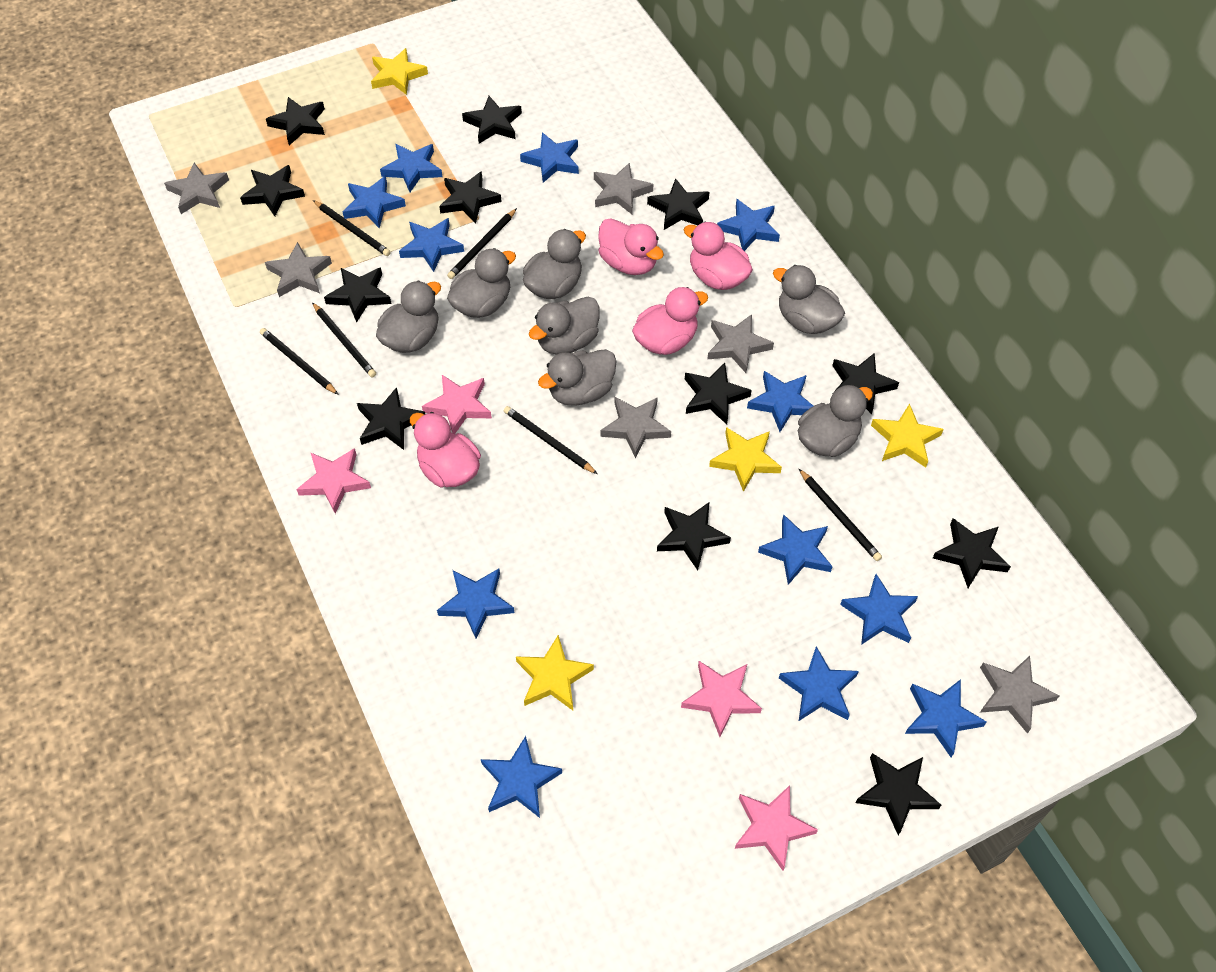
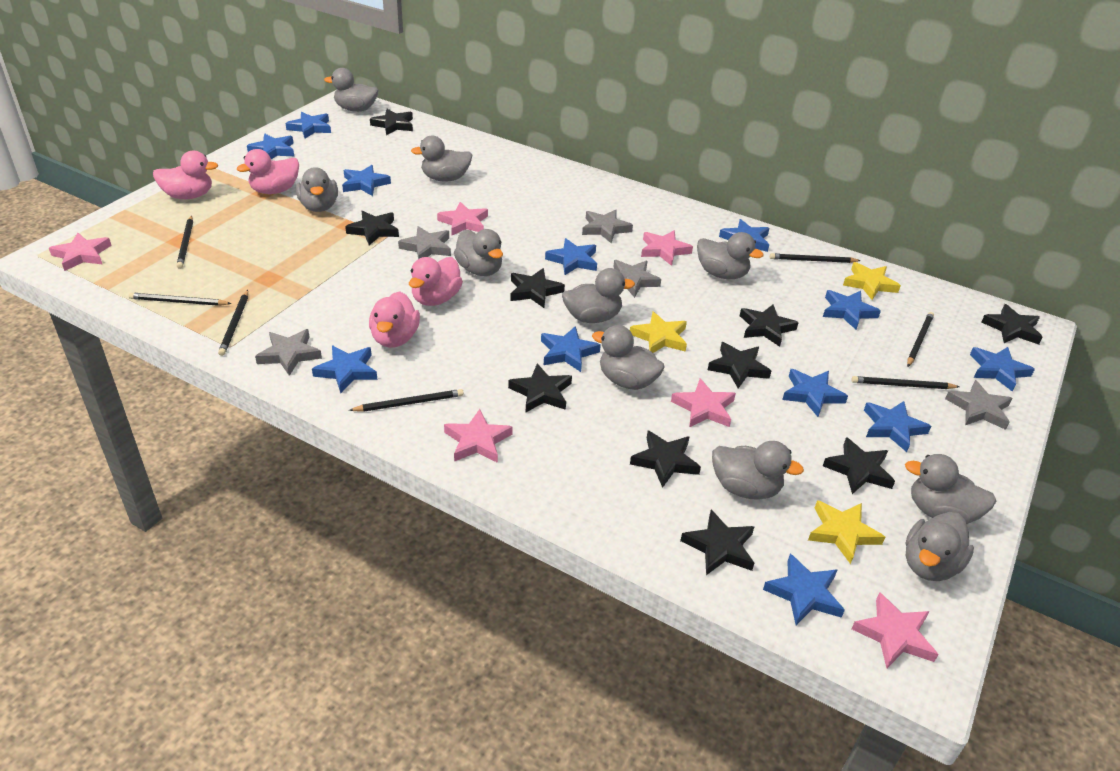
black pencil: 6 -> 7
black star: 12 -> 10
grey duck: 7 -> 10
grey star: 6 -> 5
pink star: 4 -> 6
yellow star: 4 -> 3

